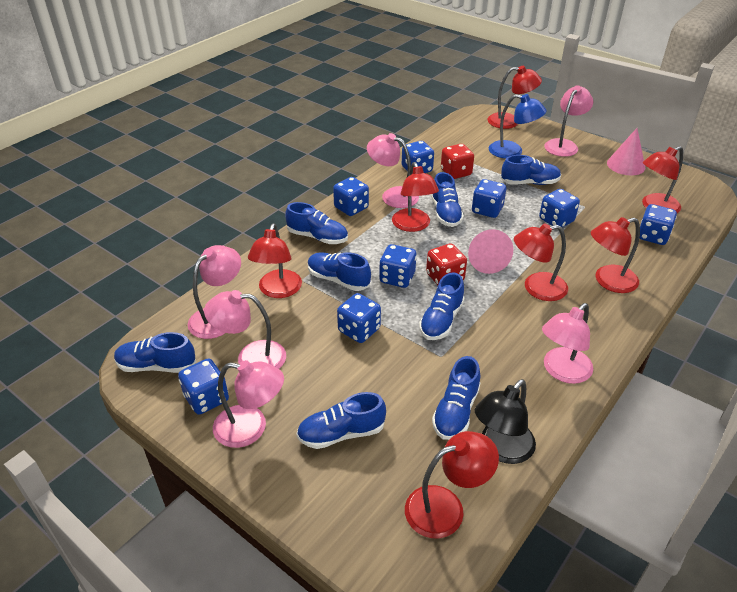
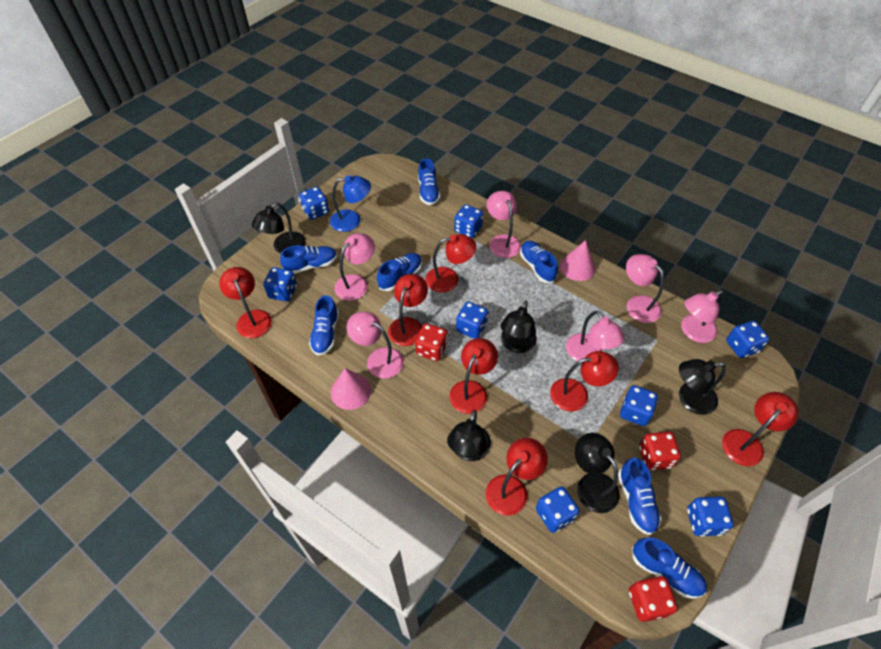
black lamp: 1 -> 5
blue shoe: 8 -> 7
red dice: 2 -> 3

